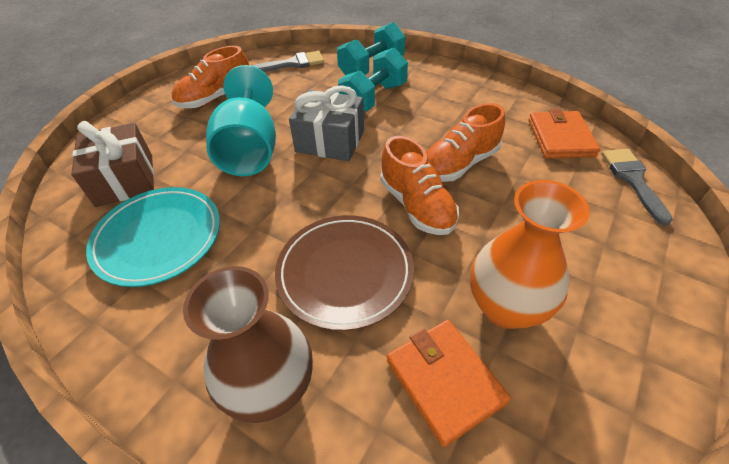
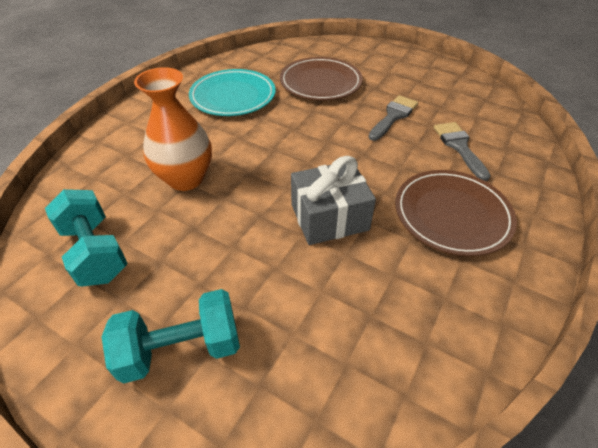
brown gift: 1 -> 0
brown plate: 1 -> 2
brown vase: 1 -> 0
orange shoe: 3 -> 0
orange wallet: 2 -> 0
turquoise goblet: 1 -> 0

